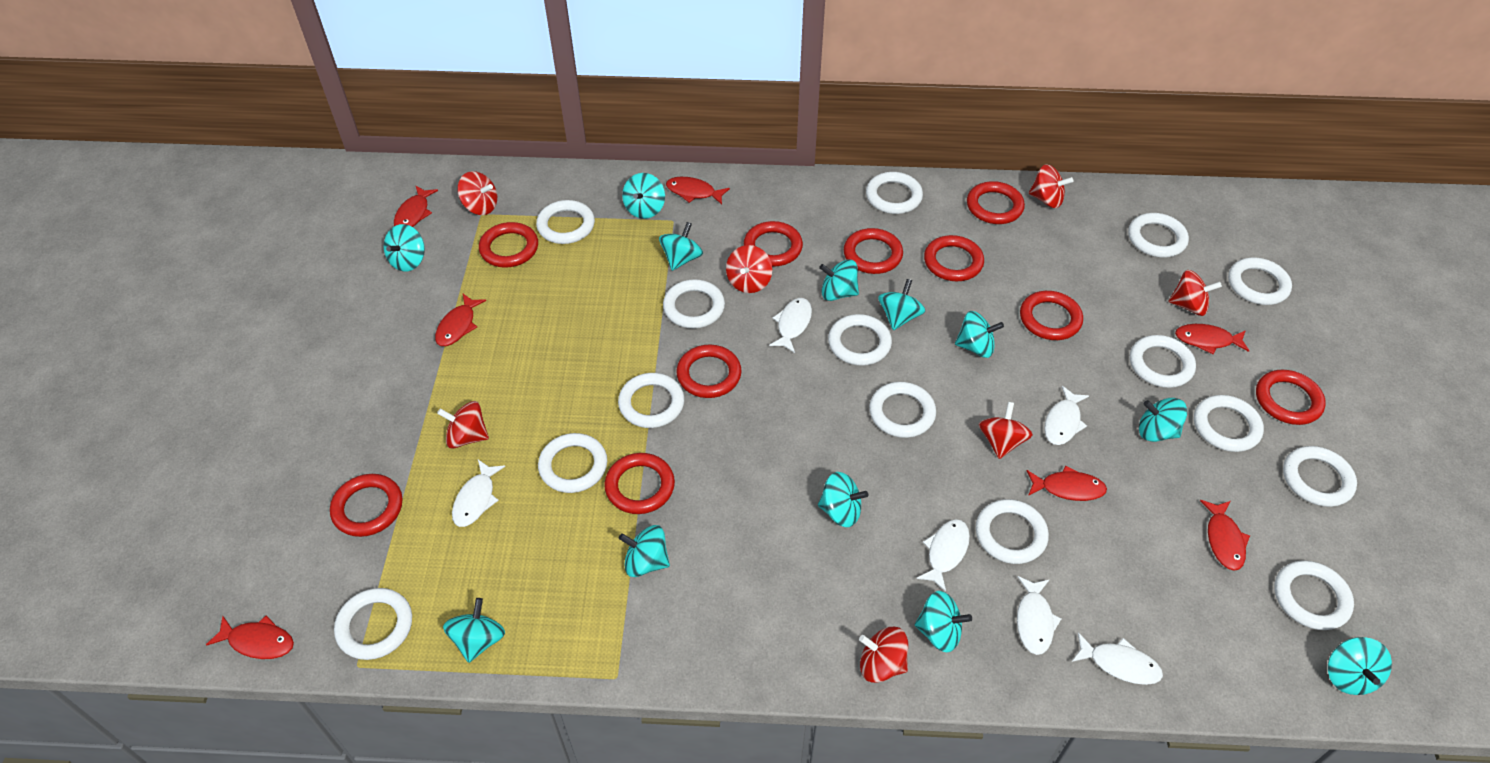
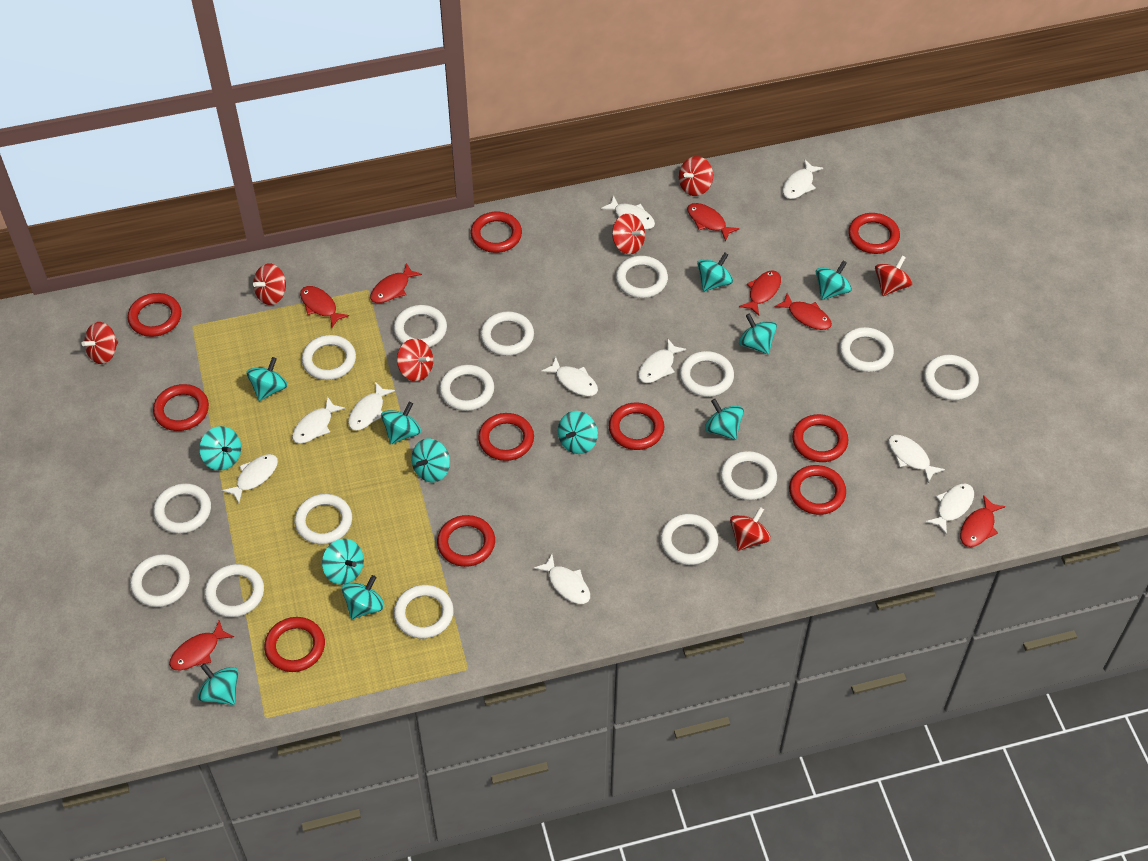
white fish: 6 -> 10

